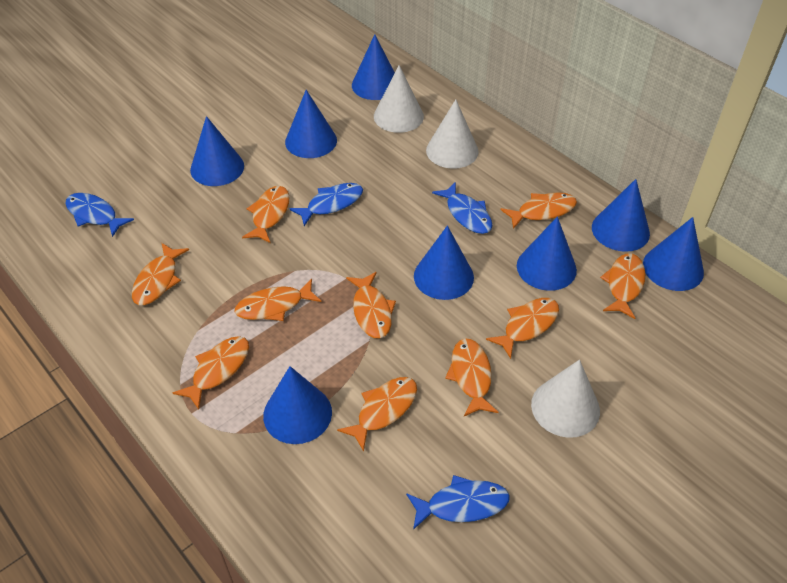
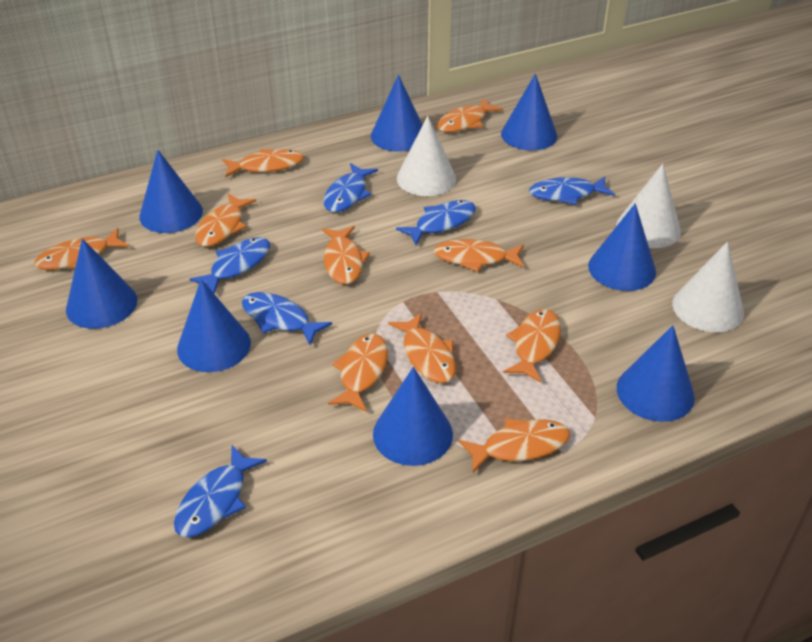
blue fish: 4 -> 6

